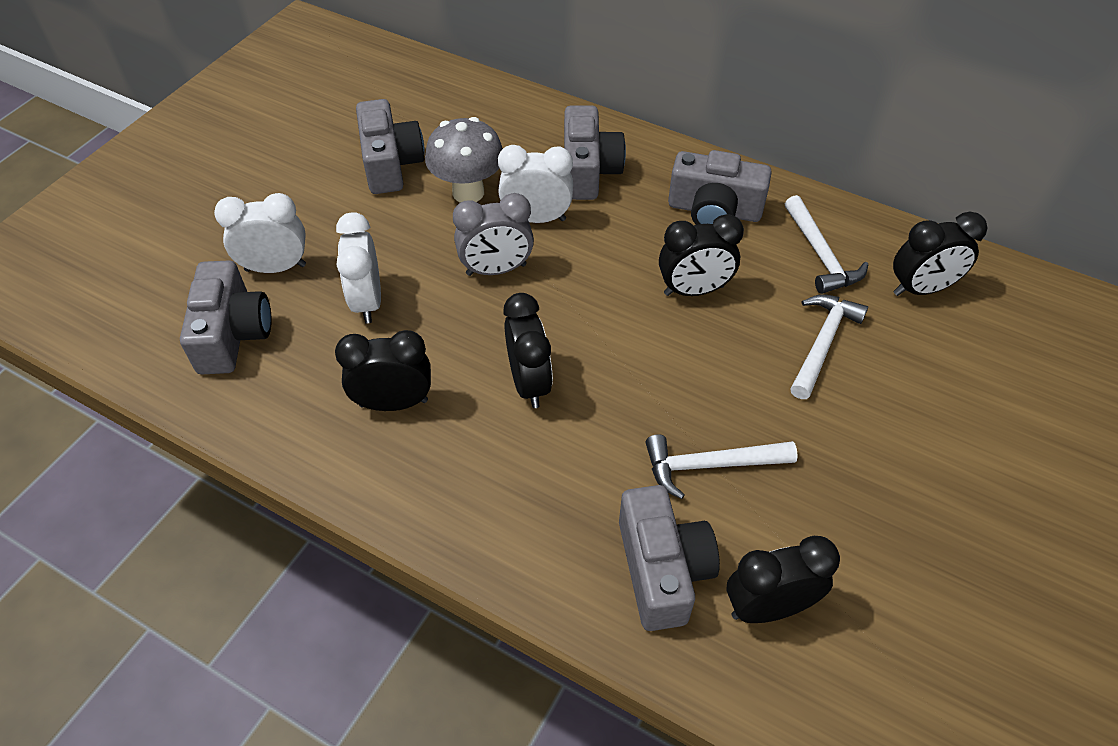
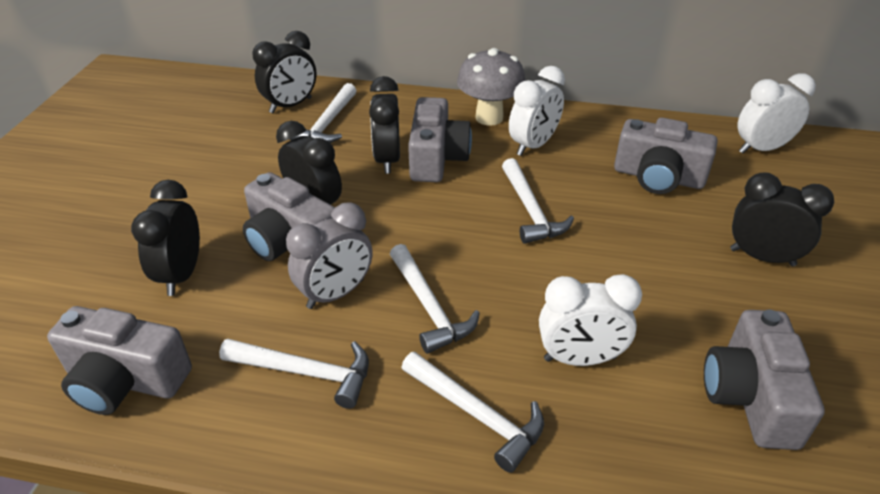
white hammer: 3 -> 5

